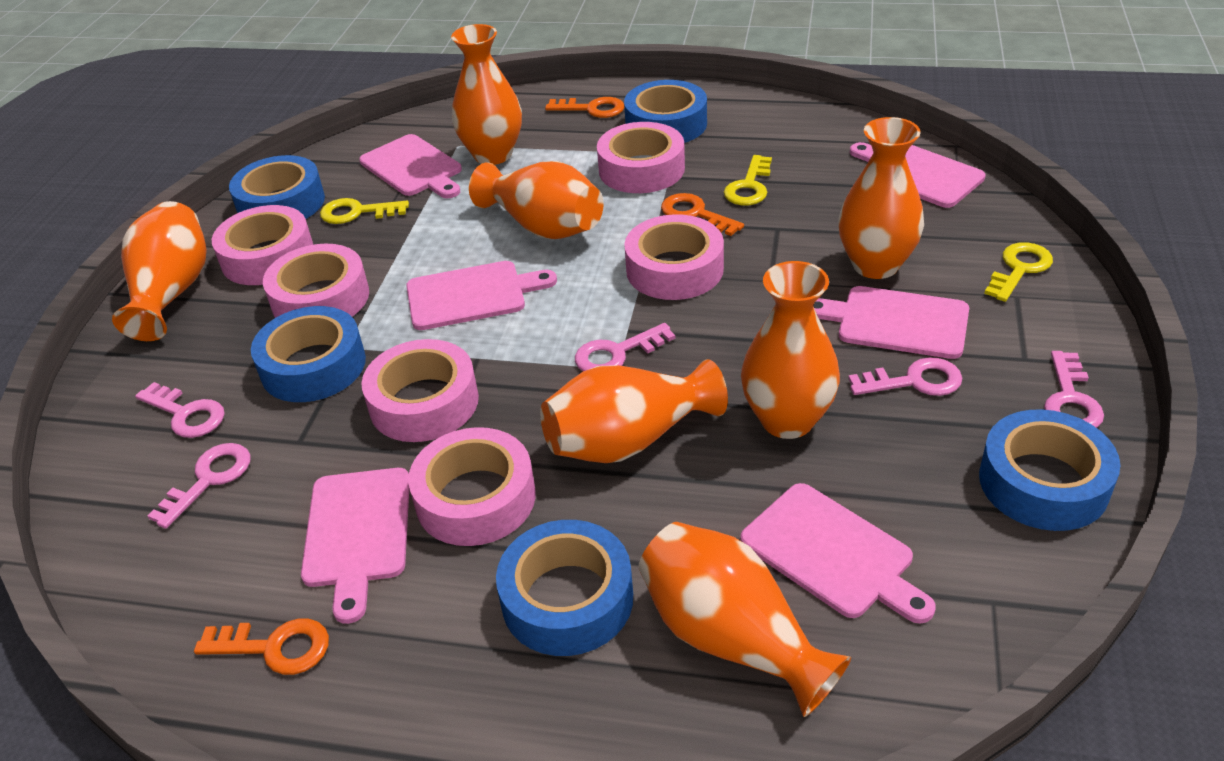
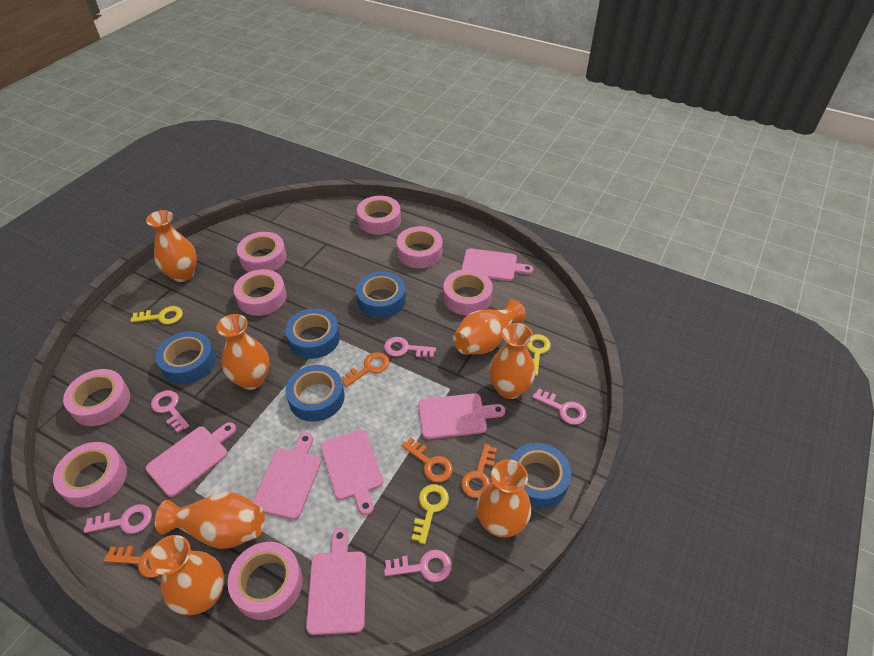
orange key: 3 -> 4
pink tape: 6 -> 8

